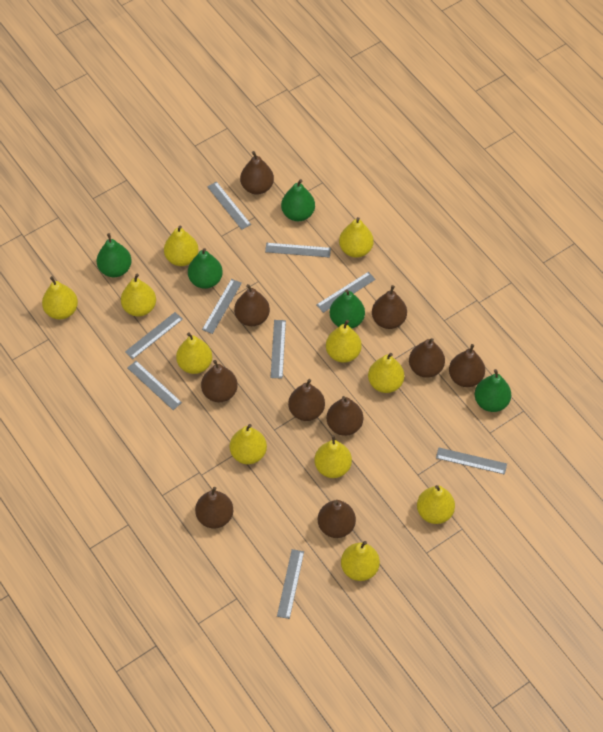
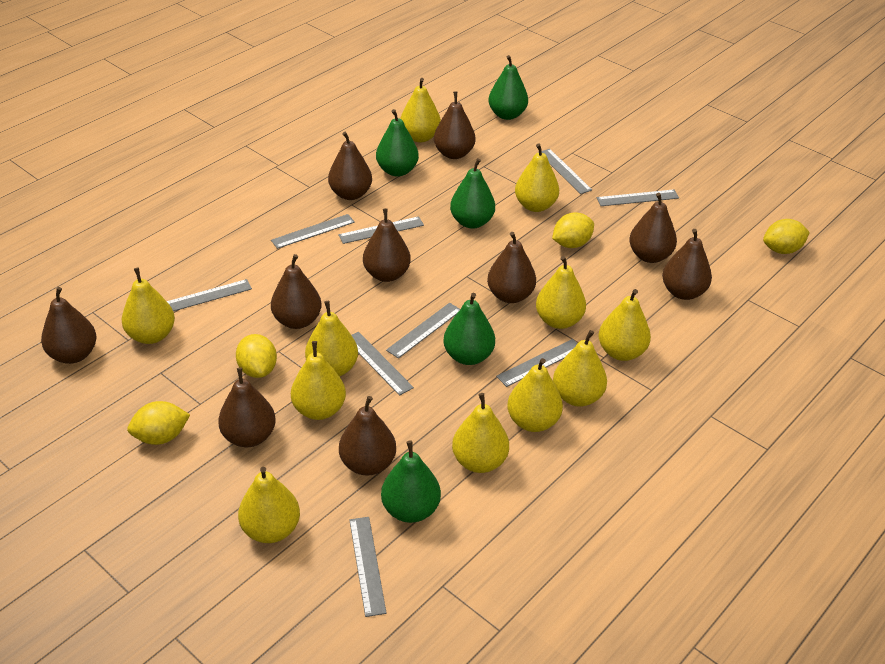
yellow lemon: 0 -> 4

